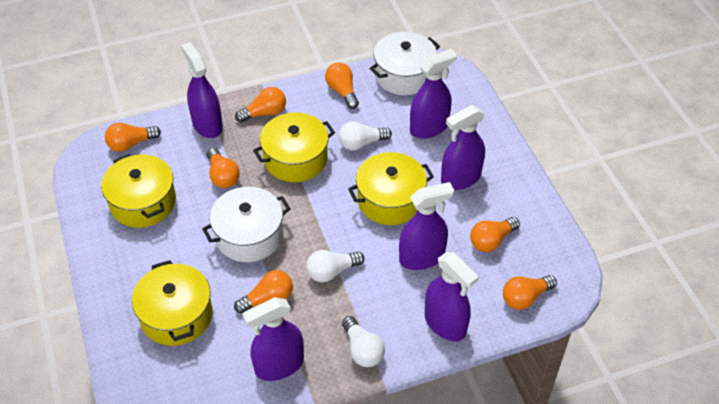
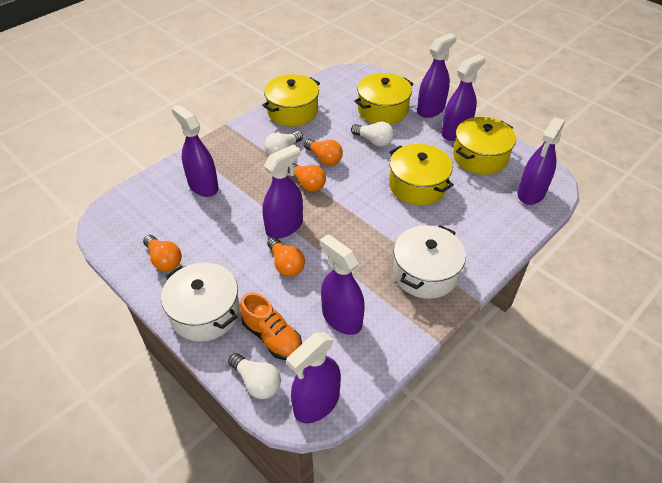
orange light bulb: 7 -> 4
orange shoe: 0 -> 1
purple spray bottle: 6 -> 7

